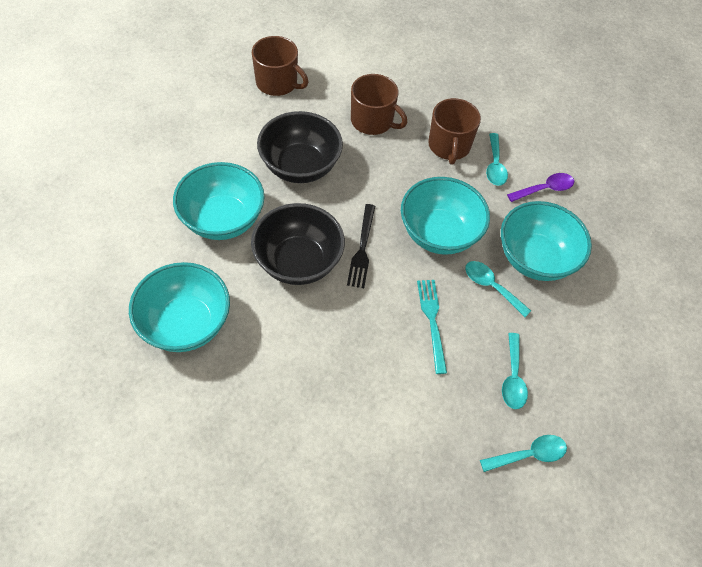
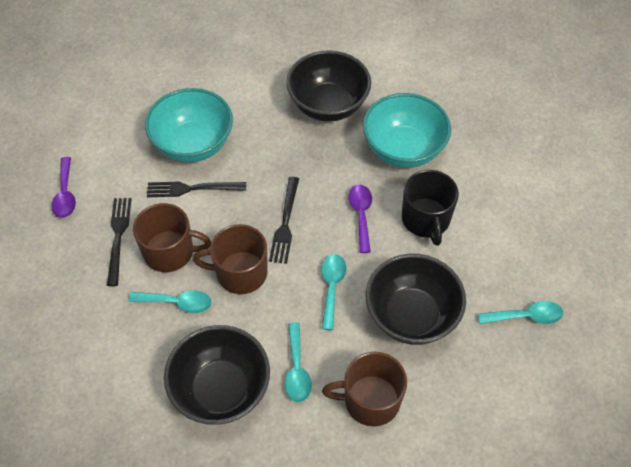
black bowl: 2 -> 3
black fork: 1 -> 3
black mug: 0 -> 1
purple spoon: 1 -> 2
turquoise bowl: 4 -> 2
turquoise fork: 1 -> 0

